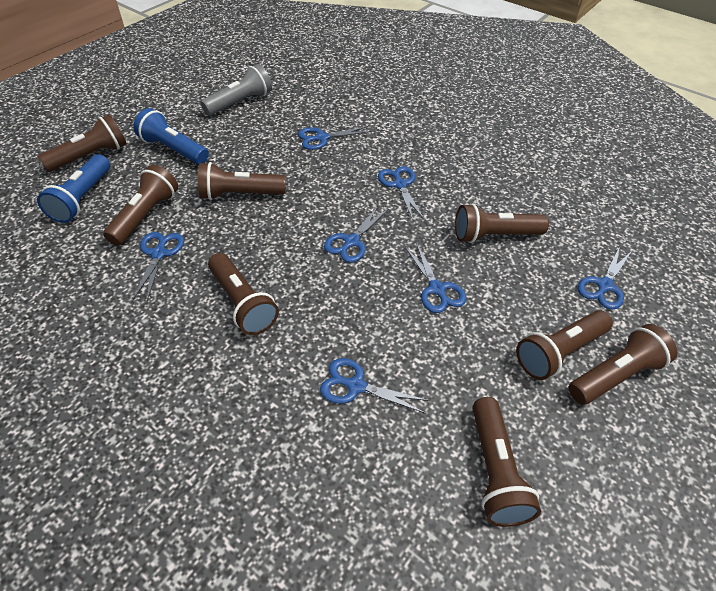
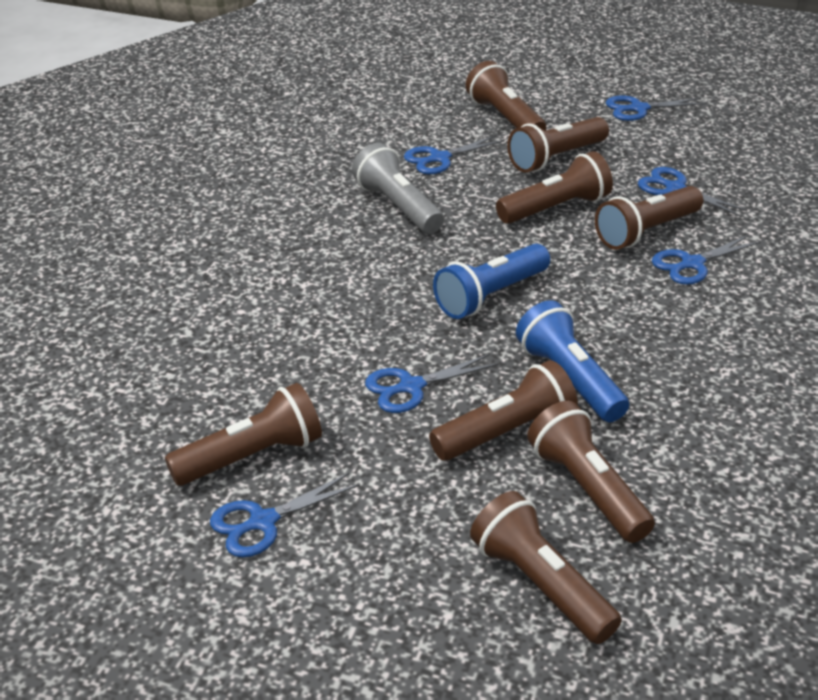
blue scissors: 7 -> 6

